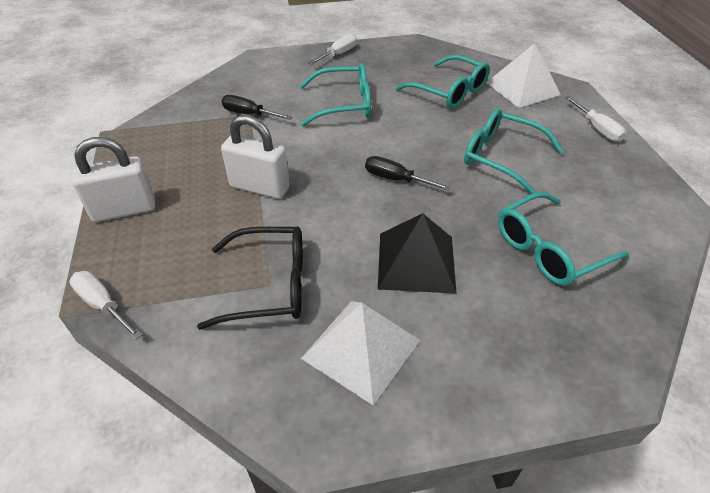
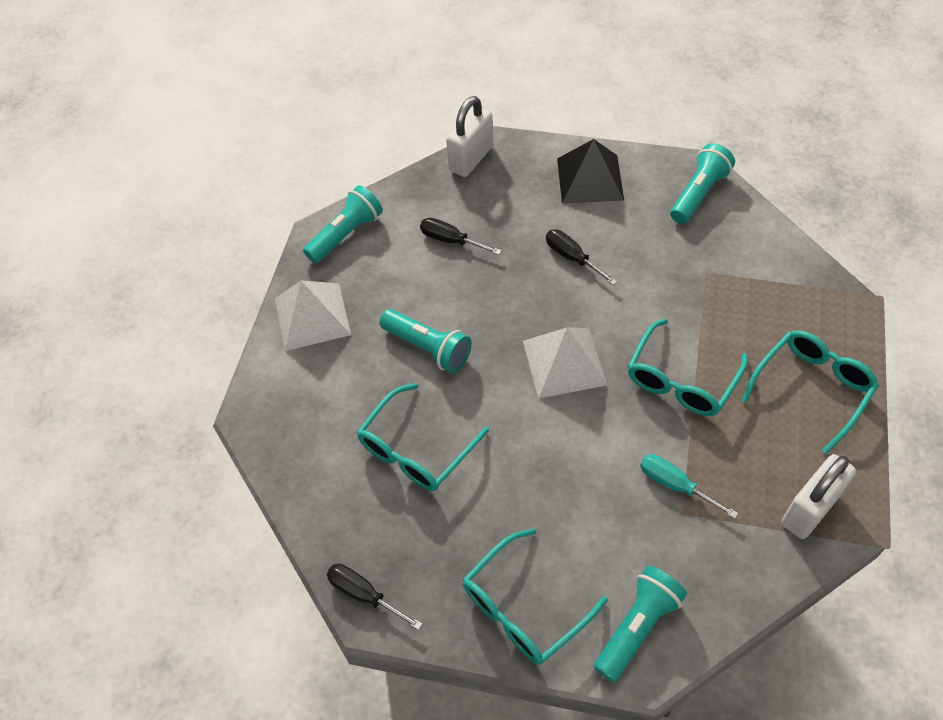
black glasses: 1 -> 0
black screwdriver: 2 -> 3
turquoise flashlight: 0 -> 4
turquoise screwdriver: 0 -> 1
white screwdriver: 3 -> 0

